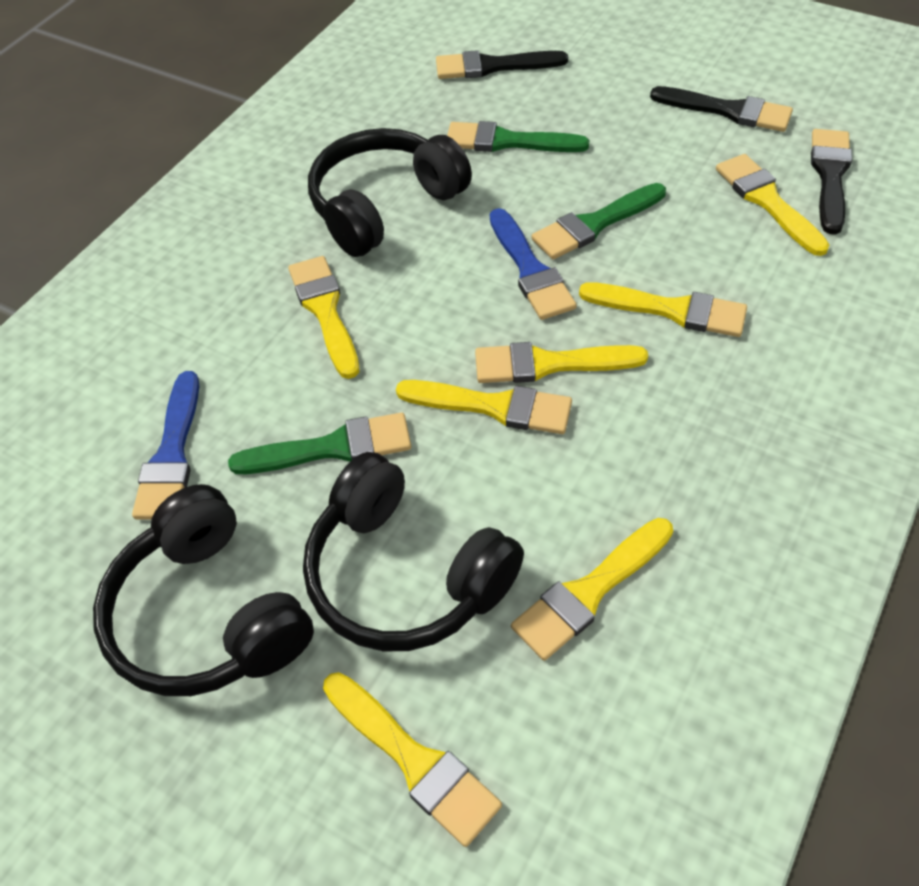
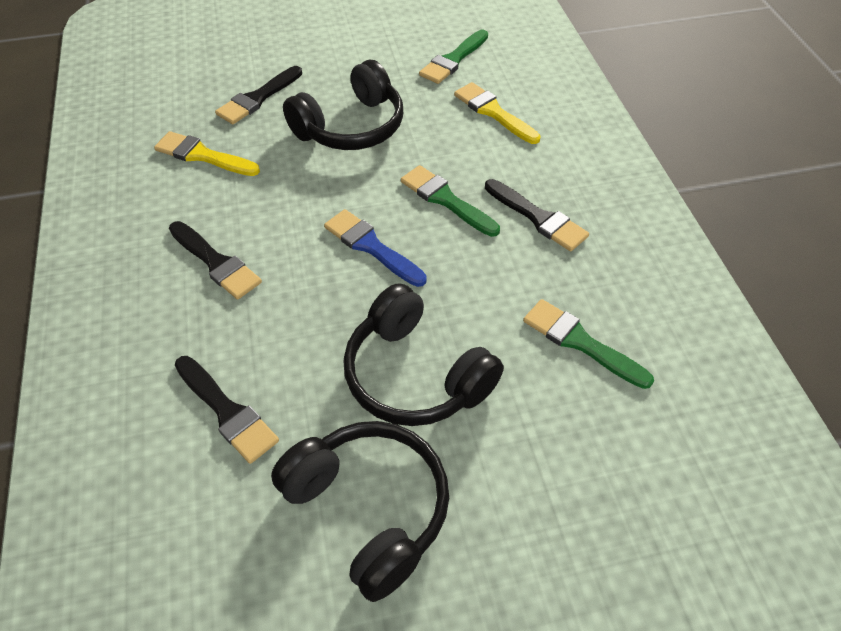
black brush: 3 -> 4
blue brush: 2 -> 1
yellow brush: 7 -> 2

